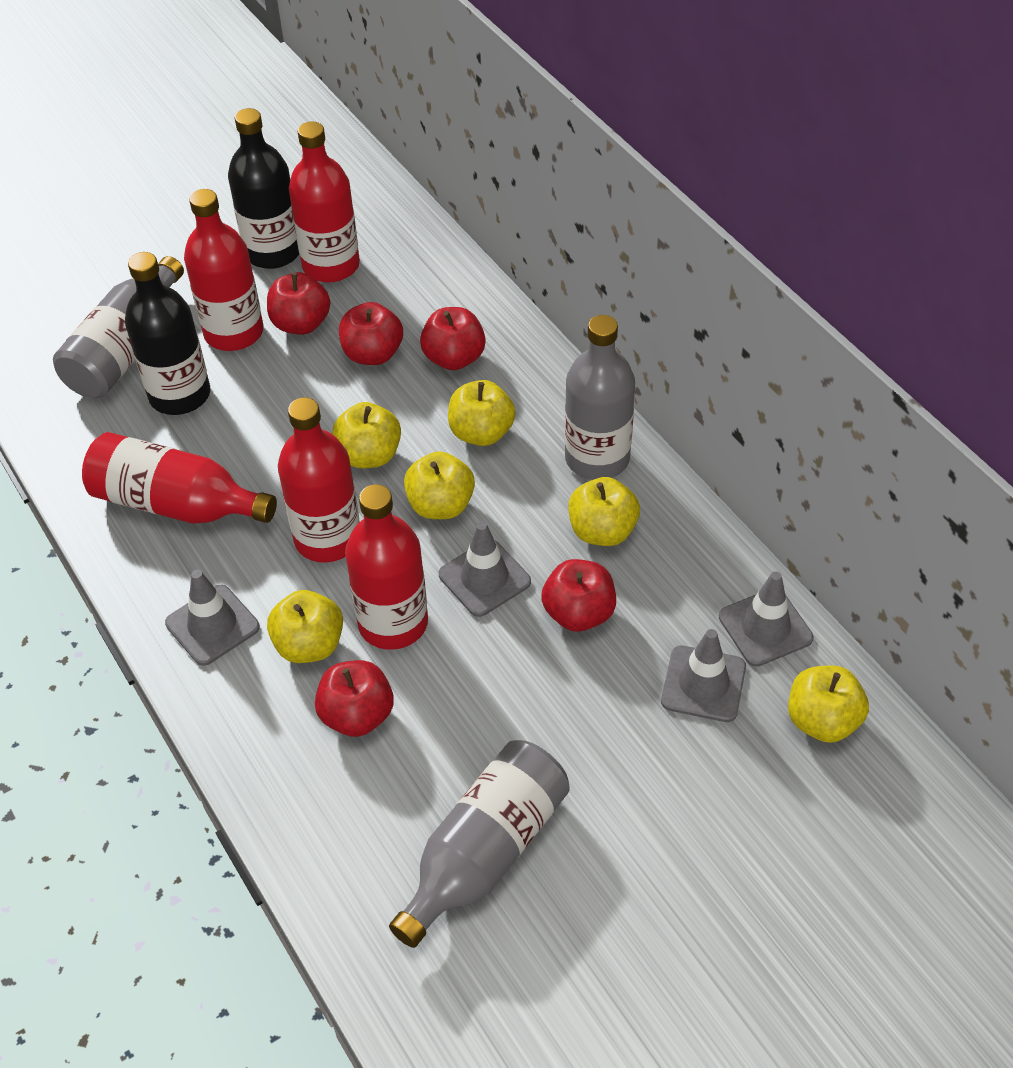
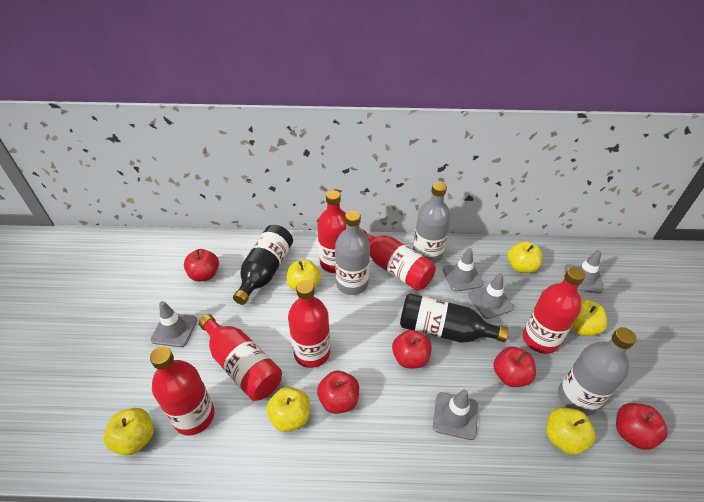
grey traffic cone: 4 -> 5
red bottle: 5 -> 6

